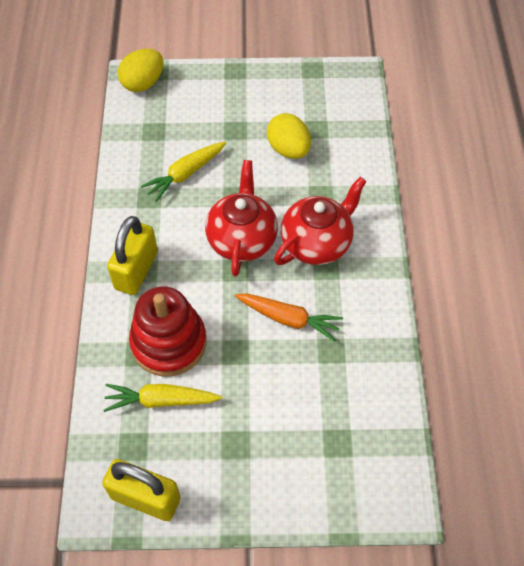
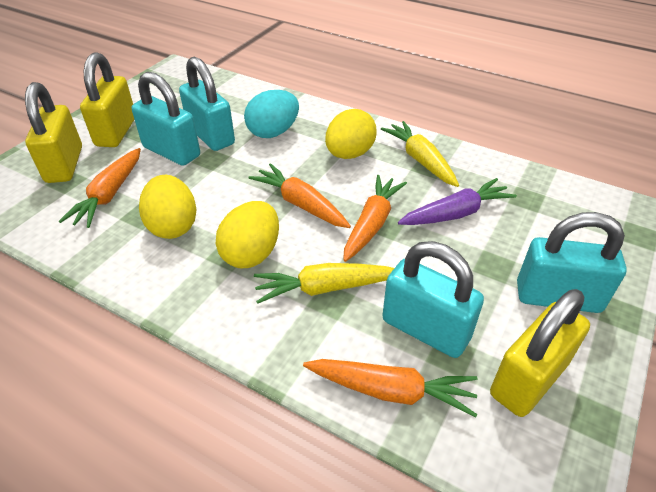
orange carrot: 1 -> 4
purple carrot: 0 -> 1
red stacking toy: 1 -> 0
red teapot: 2 -> 0
turquoise egg: 0 -> 1
turquoise padlock: 0 -> 4
yellow egg: 2 -> 3
yellow padlock: 2 -> 3

